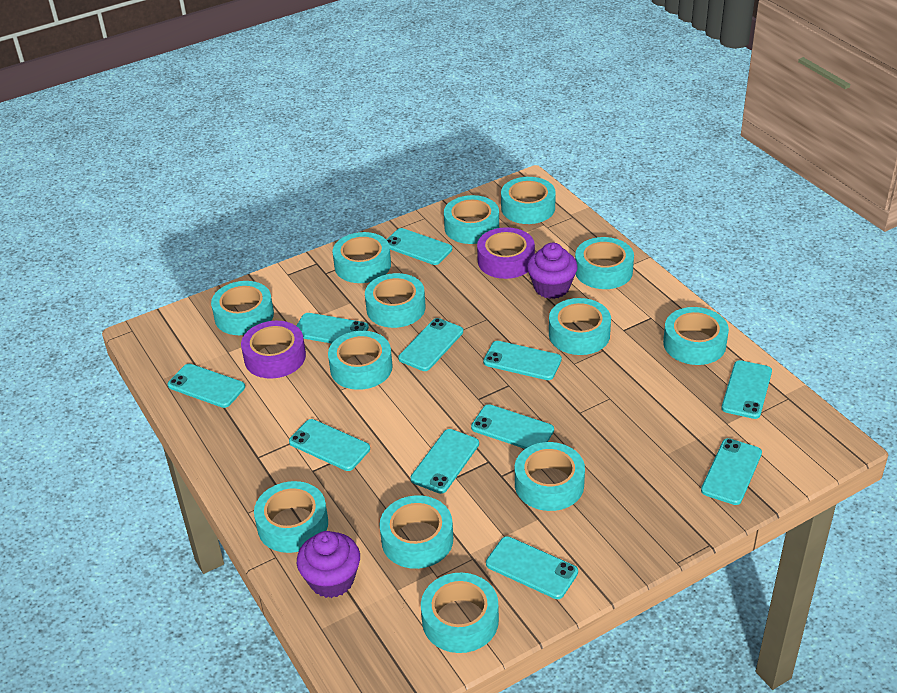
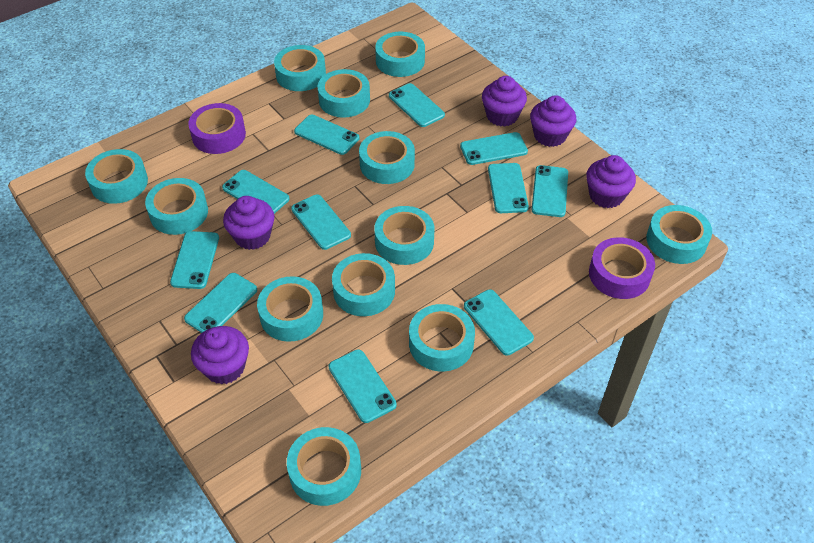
purple cupcake: 2 -> 5
turquoise tape: 13 -> 12

